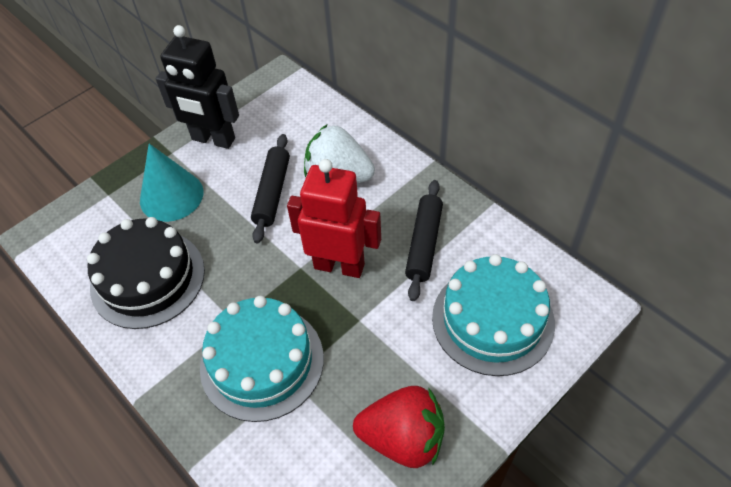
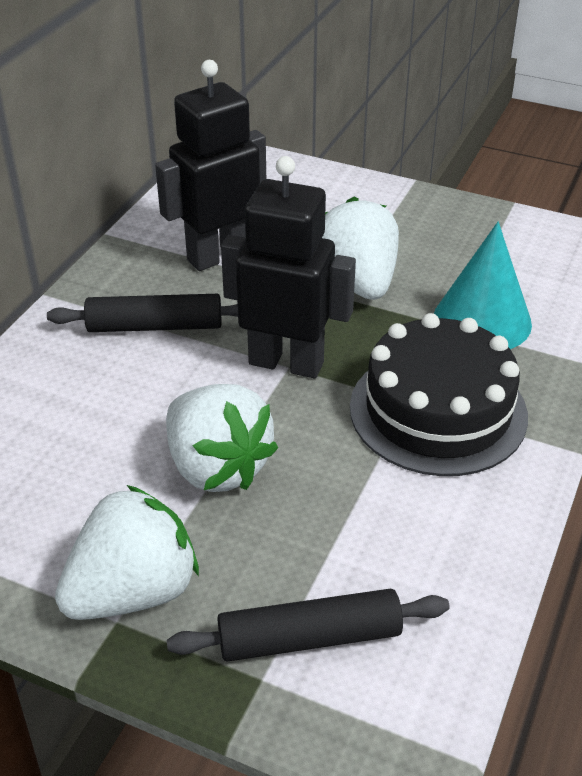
black robot: 1 -> 2
red robot: 1 -> 0
red strawberry: 1 -> 0
turquoise cake: 2 -> 0
white strawberry: 1 -> 3

